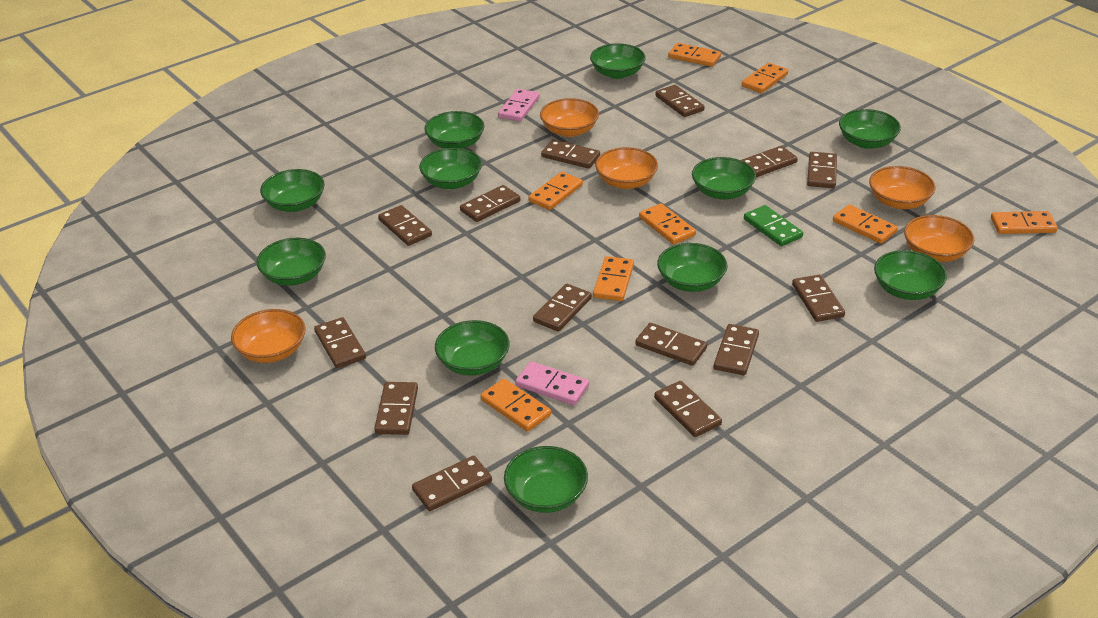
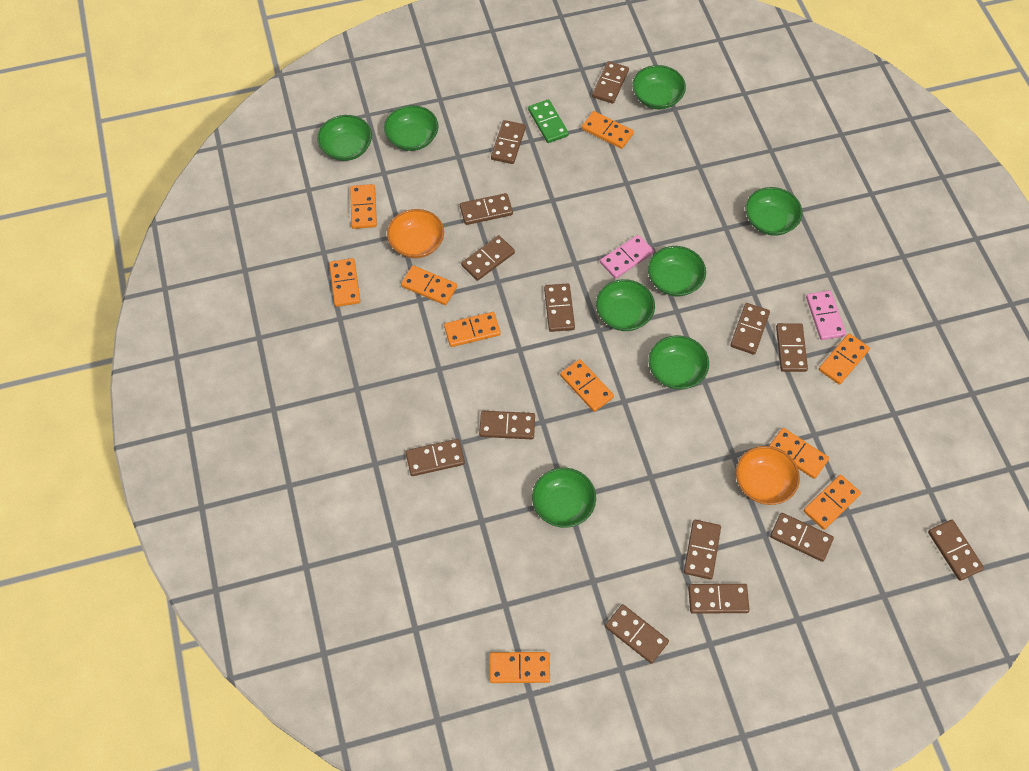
green bowl: 11 -> 8
orange bowl: 5 -> 2
orange domino: 8 -> 10

